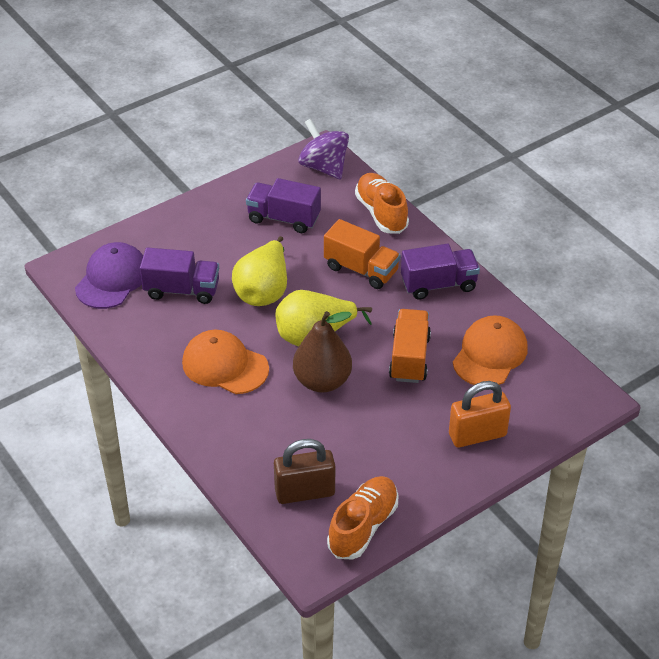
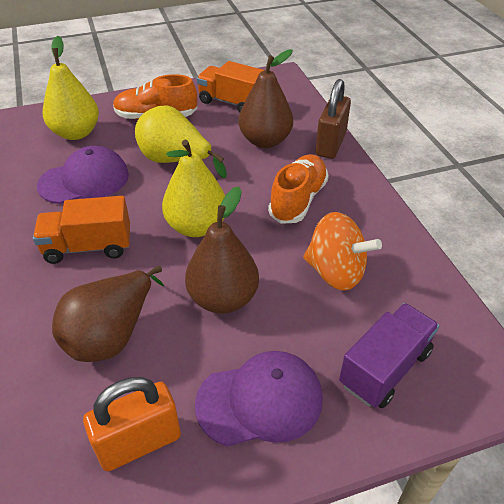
brown pear: 1 -> 3
orange cap: 2 -> 0
orange spinning top: 0 -> 1
purple cap: 1 -> 2
purple spinning top: 1 -> 0
purple truck: 3 -> 1
yellow pear: 2 -> 3

